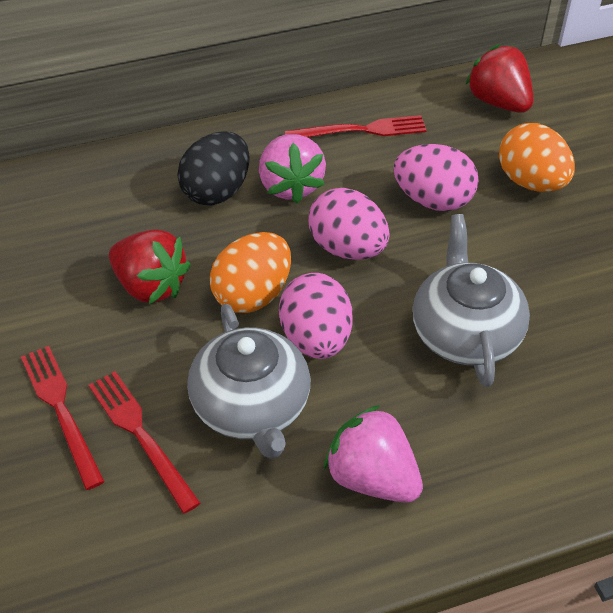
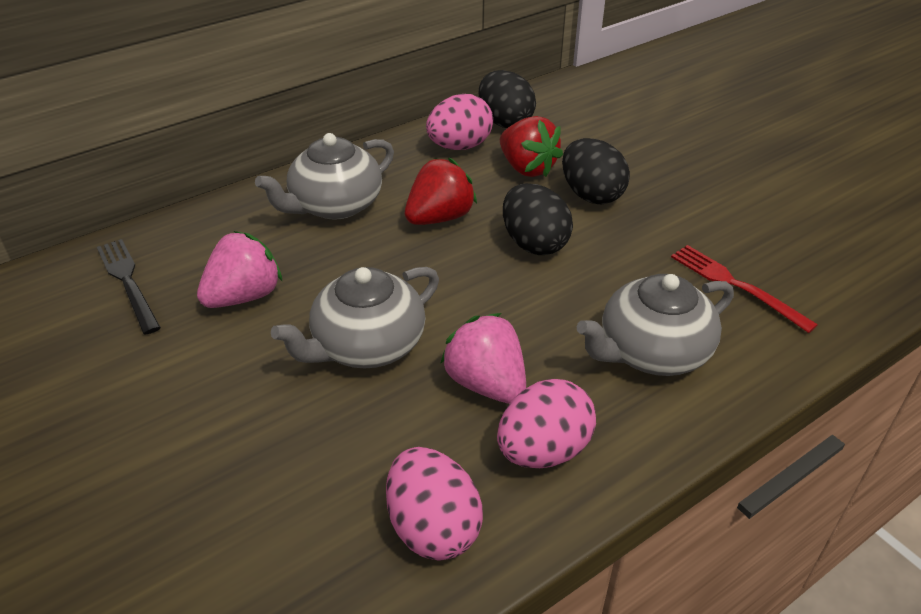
black egg: 1 -> 3
black fork: 0 -> 1
grey teapot: 2 -> 3
orange egg: 2 -> 0
red fork: 3 -> 1

